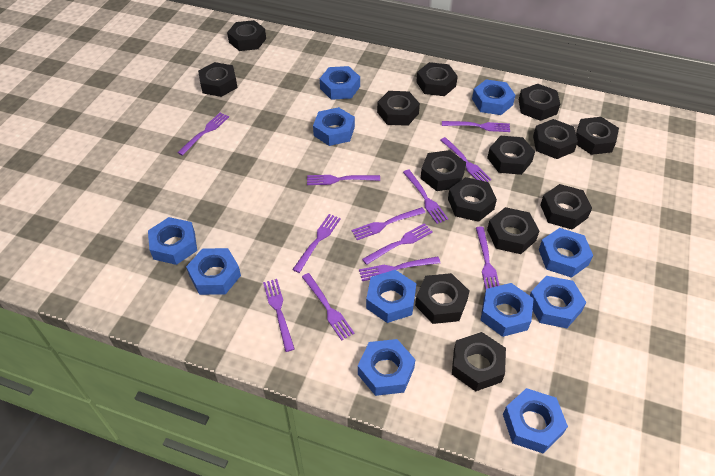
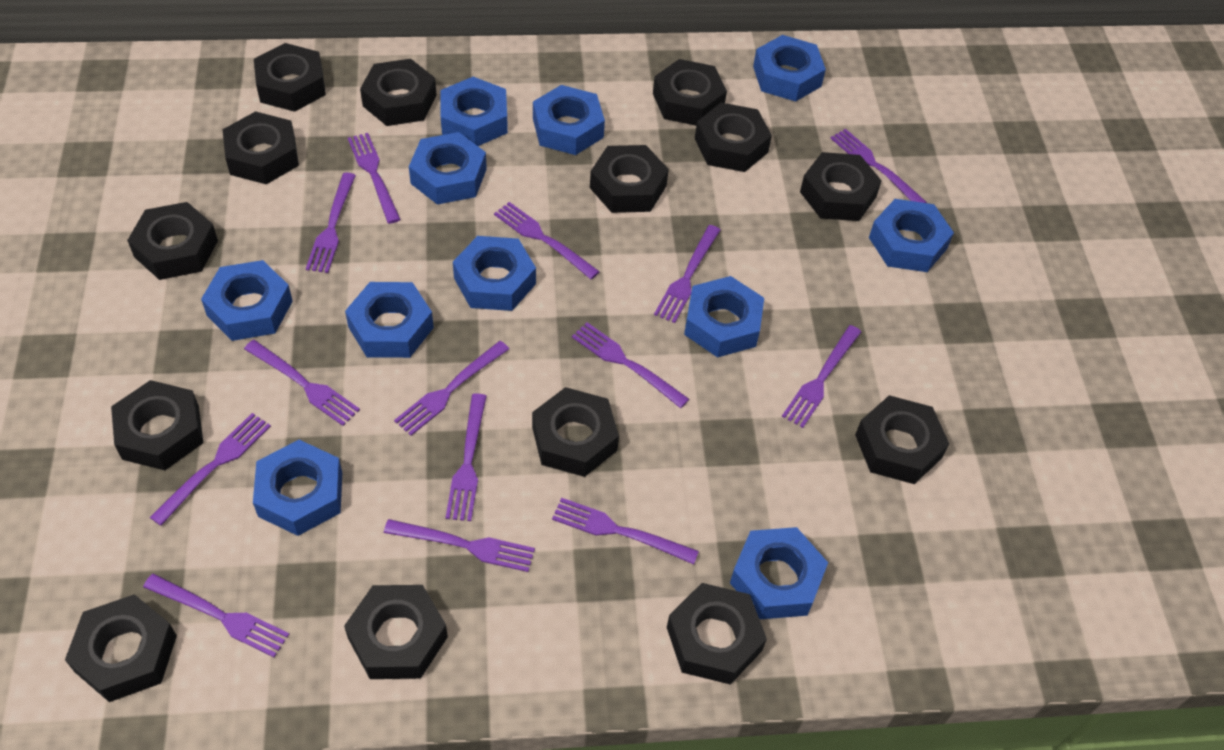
purple fork: 12 -> 14

